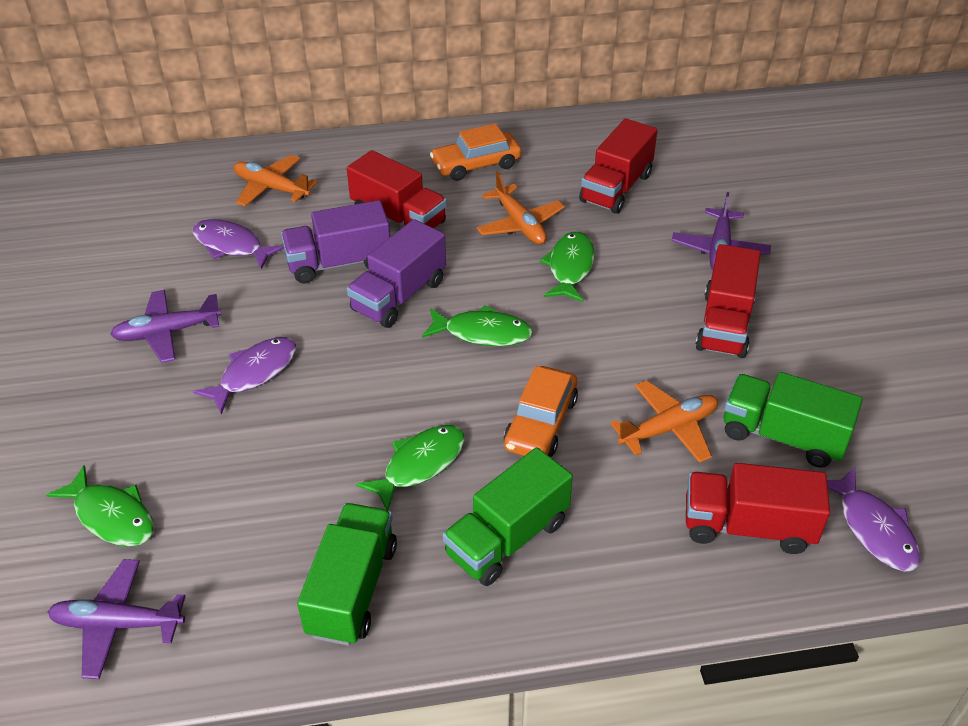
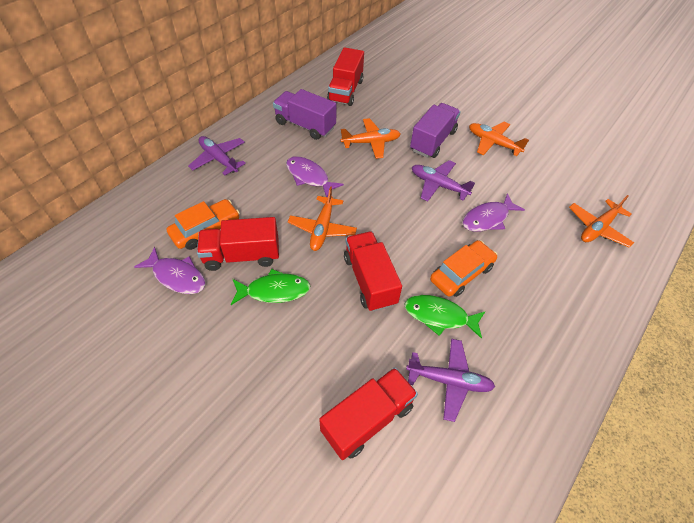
green fish: 4 -> 2
green truck: 3 -> 0
orange plane: 3 -> 4

